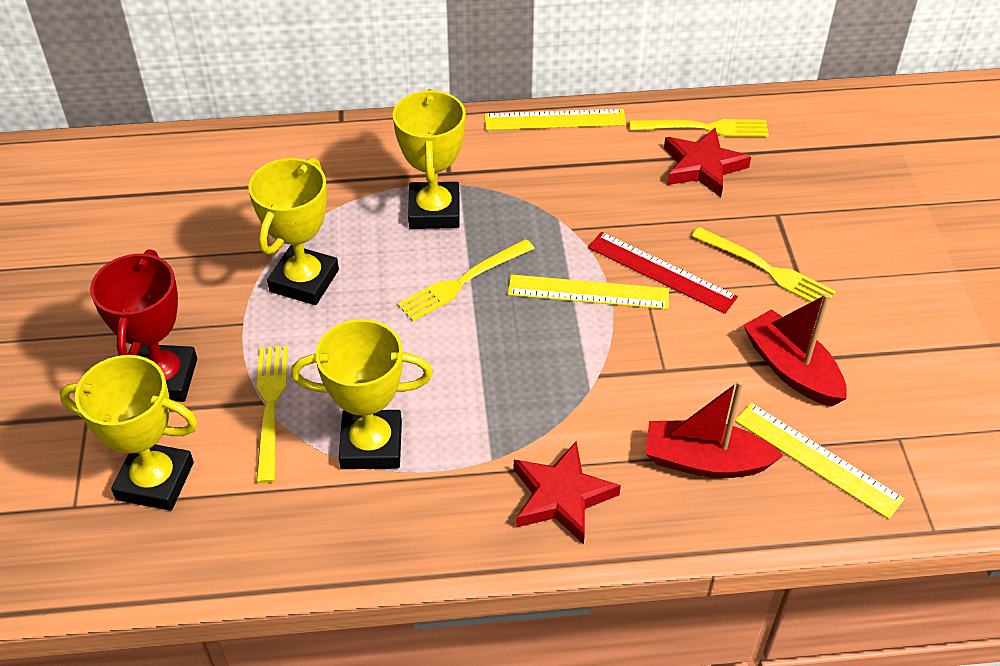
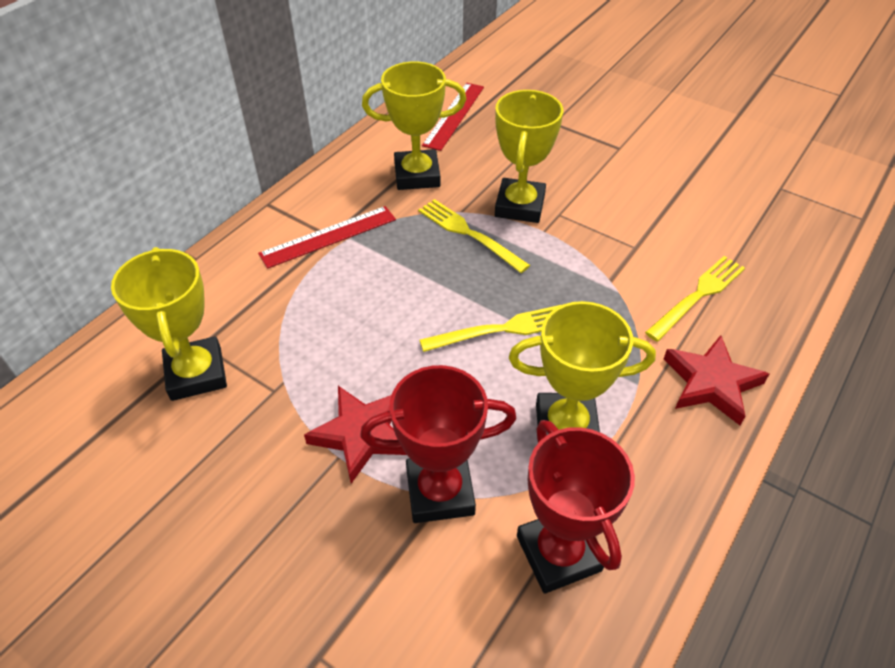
red boat: 2 -> 0
red ruler: 1 -> 2
red trophy: 1 -> 2
yellow fork: 4 -> 3
yellow ruler: 3 -> 0

